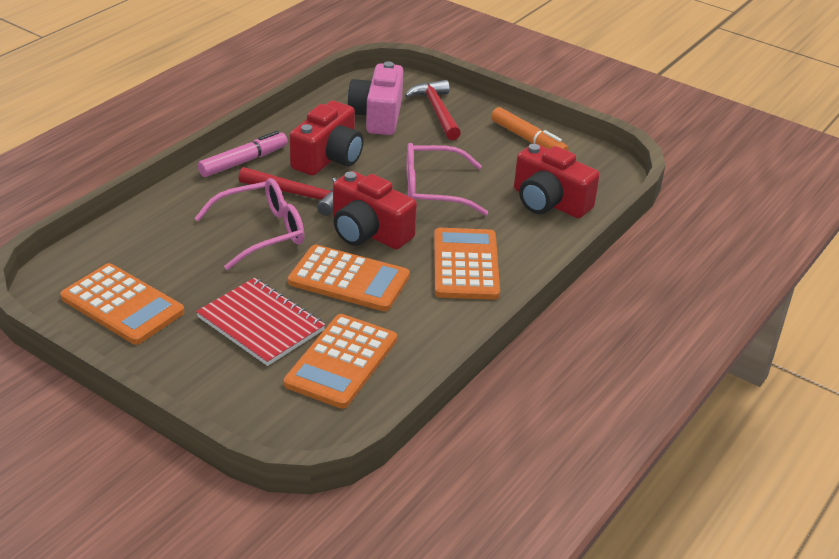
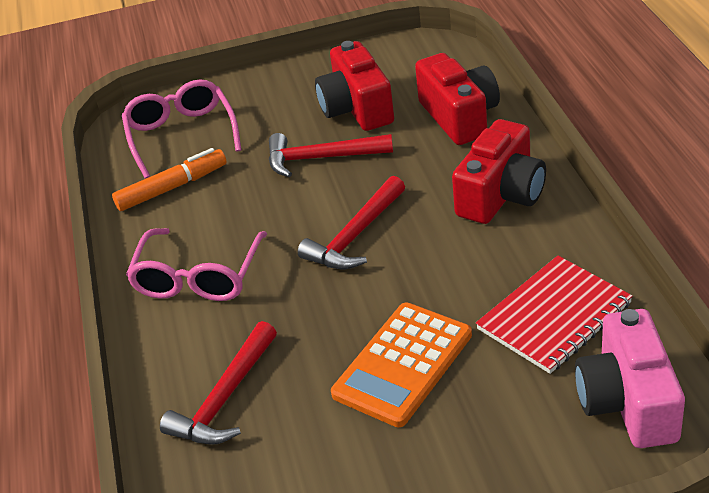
orange calculator: 4 -> 1
pink marker: 1 -> 0
red hammer: 2 -> 3

